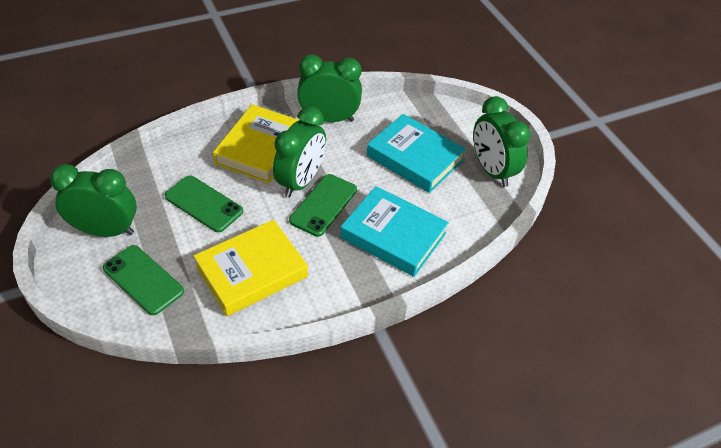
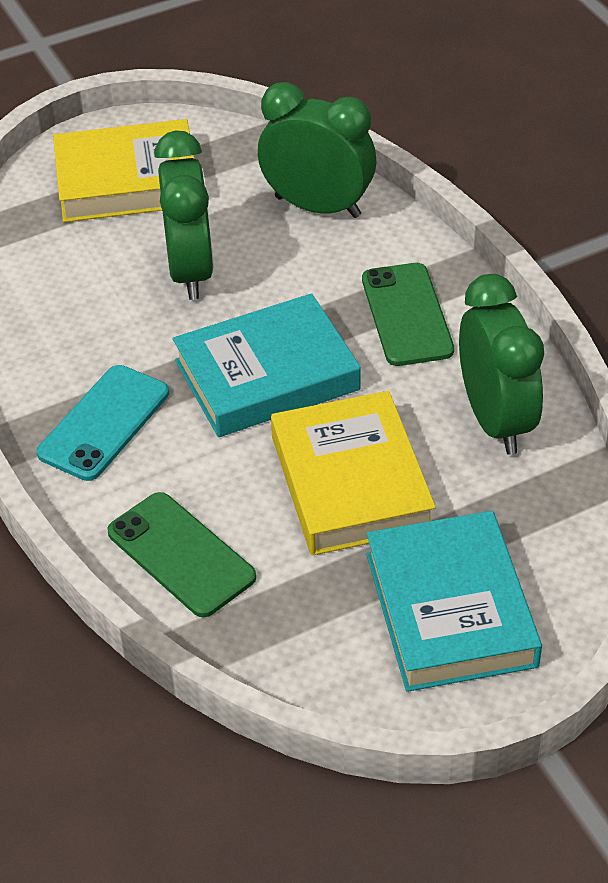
green clock: 4 -> 3
green phone: 3 -> 2
turquoise phone: 0 -> 1

